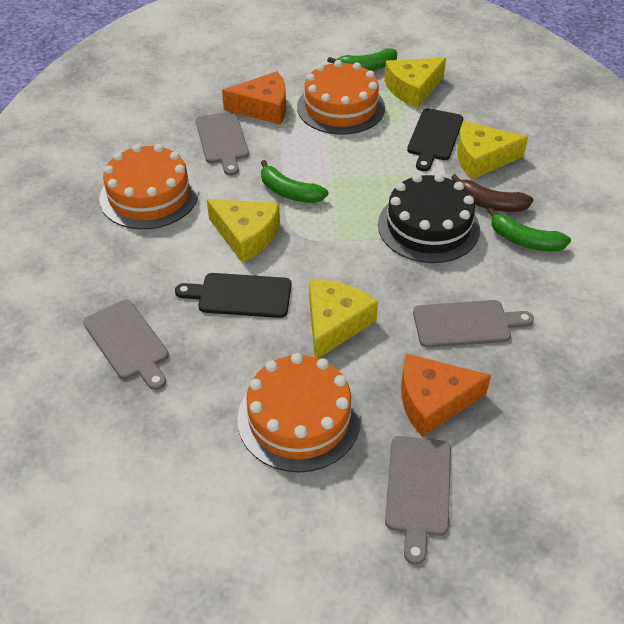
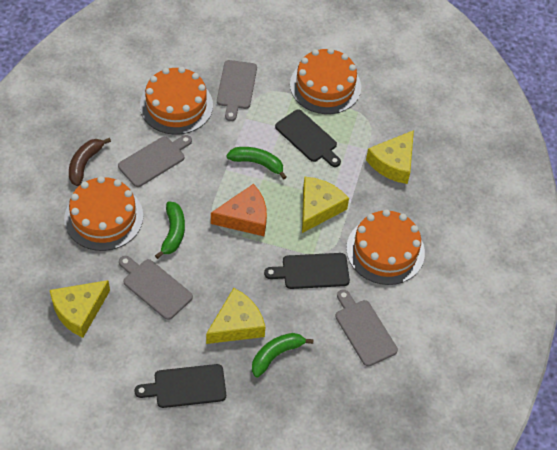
black cake: 1 -> 0
black cutting board: 2 -> 3
orange cake: 3 -> 4
orange cheese: 2 -> 1

